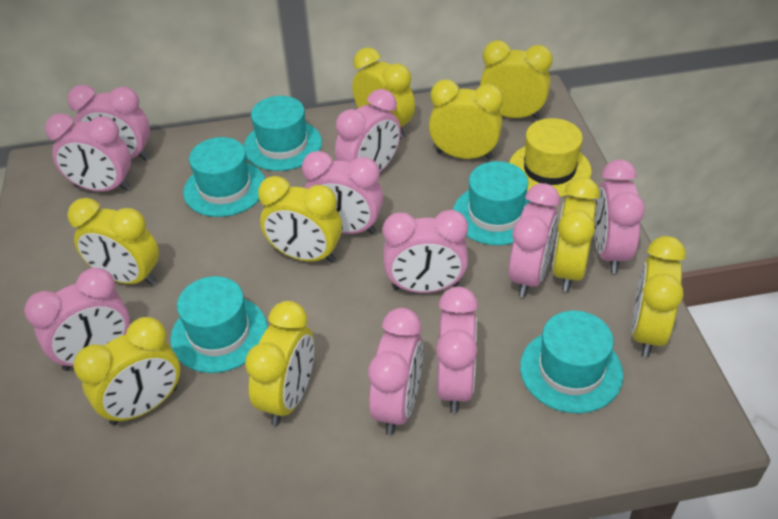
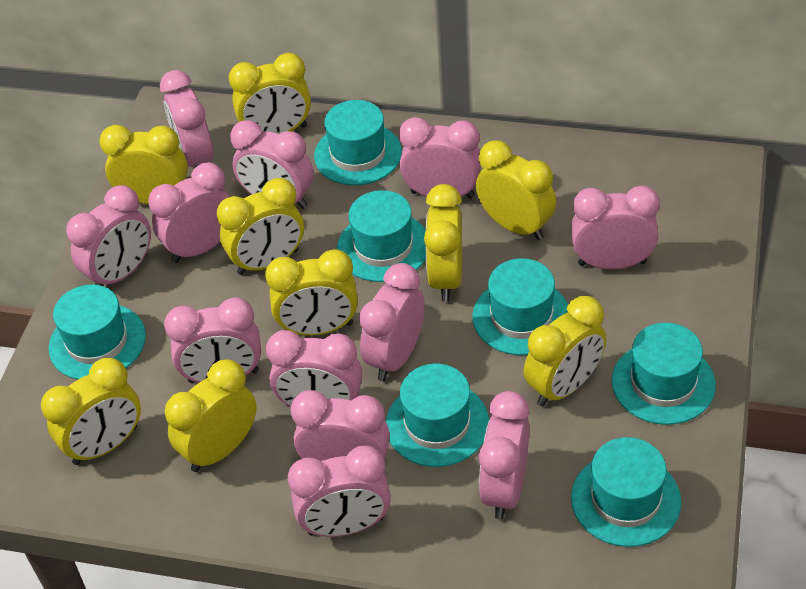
pink clock: 10 -> 12
turquoise hat: 5 -> 7
yellow hat: 1 -> 0

